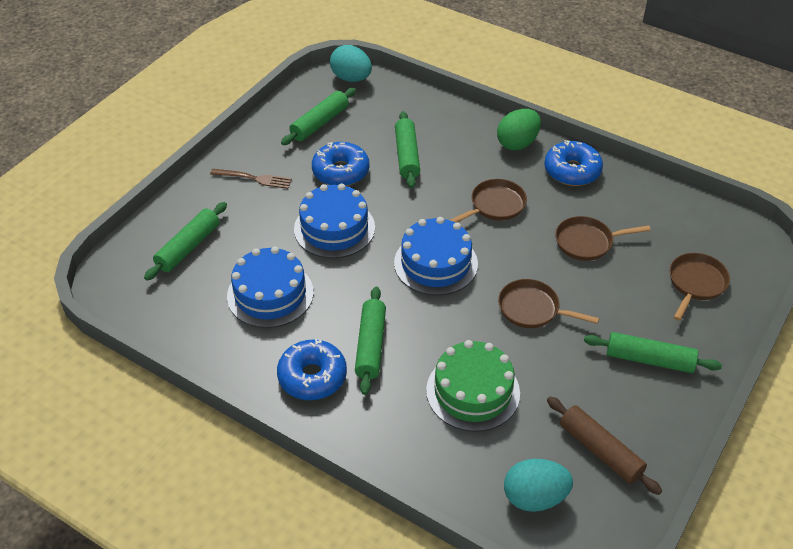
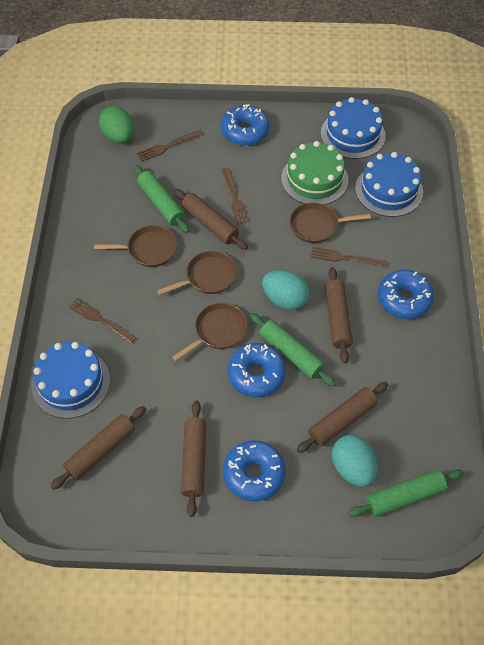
blue donut: 3 -> 4
brown fork: 1 -> 4
brown rolling pin: 1 -> 5
green rolling pin: 5 -> 3

